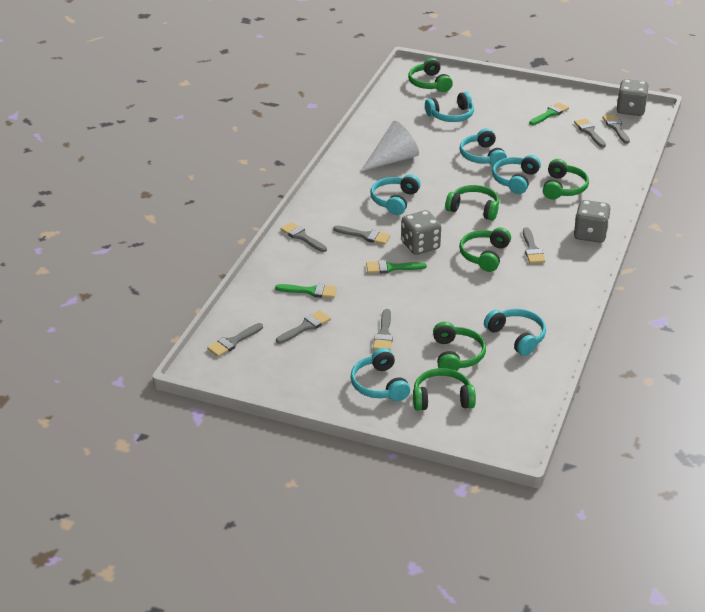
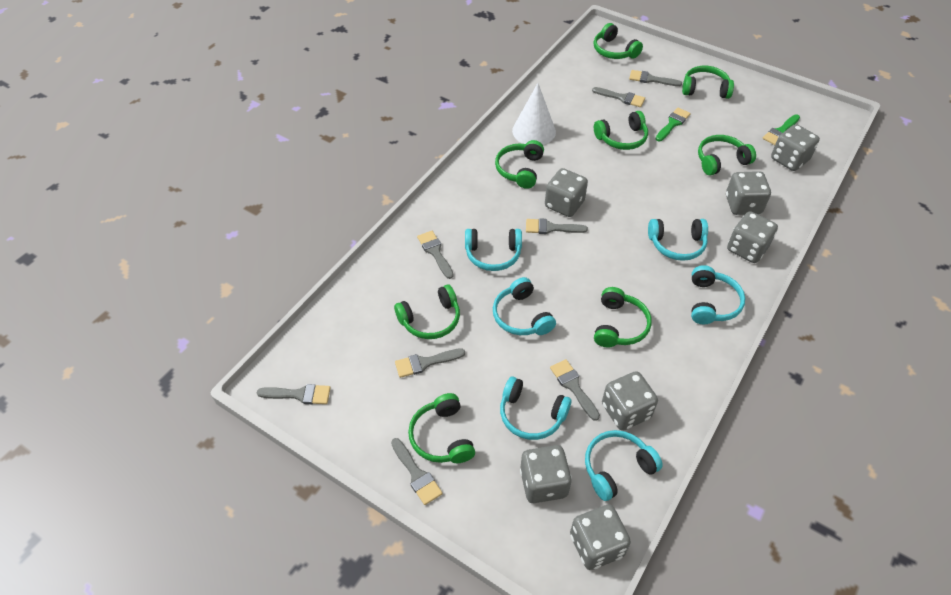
green brush: 3 -> 2
green headphones: 6 -> 8
grey dice: 3 -> 7

